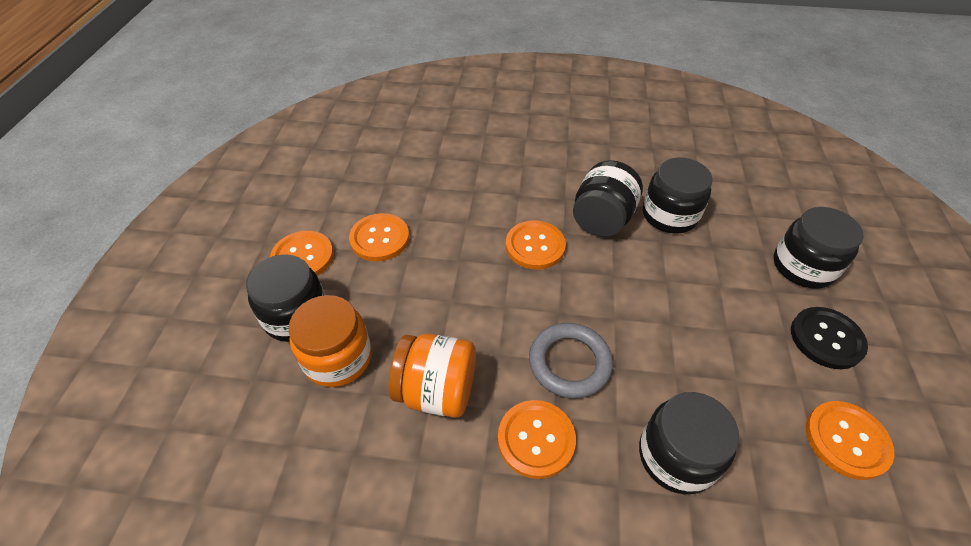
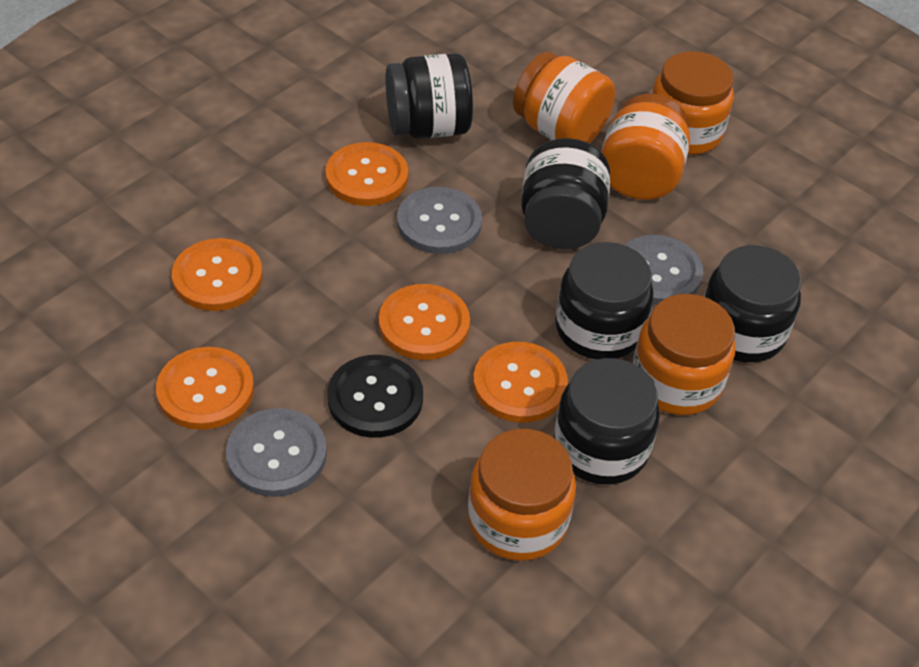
grey button: 0 -> 3
grey ring: 1 -> 0
orange jar: 2 -> 5

